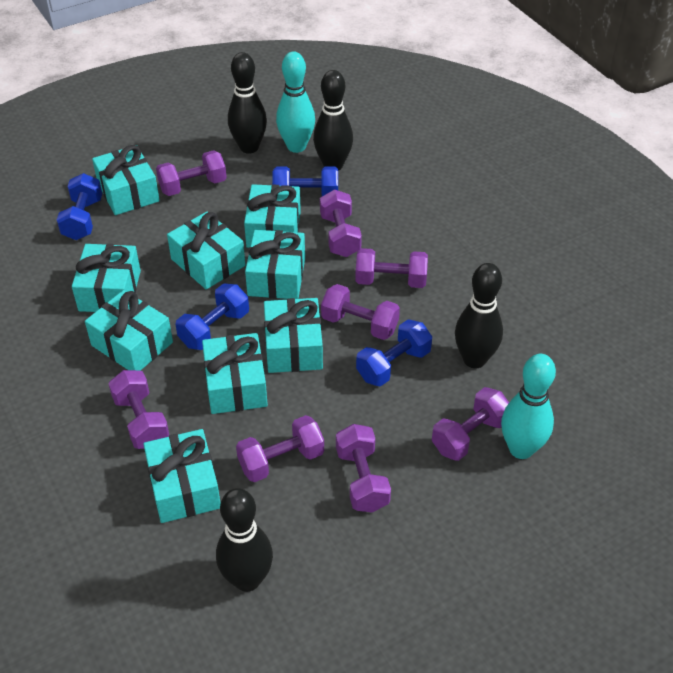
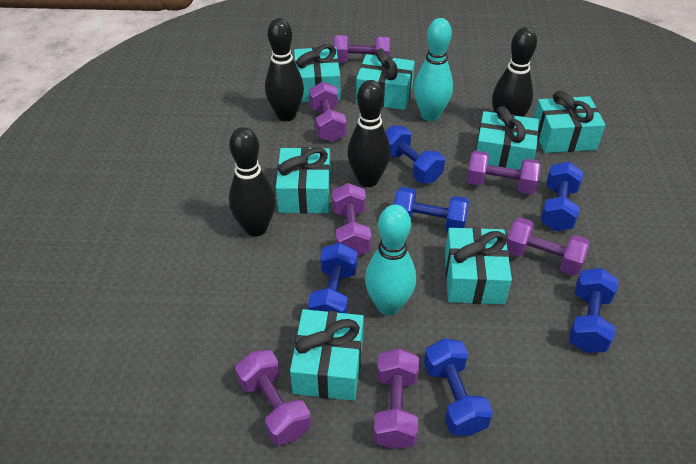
blue dumbbell: 4 -> 6
purple dumbbell: 8 -> 7
turquoise gift: 9 -> 7

